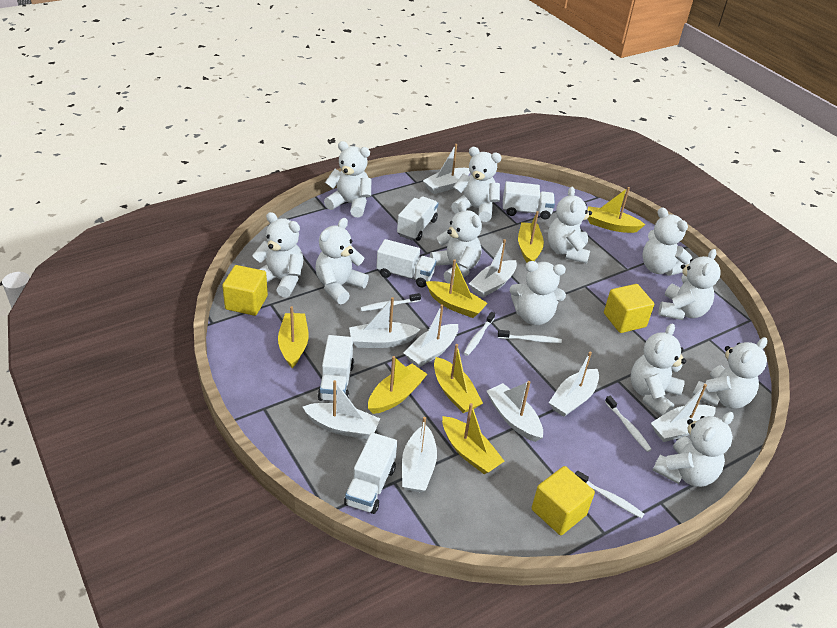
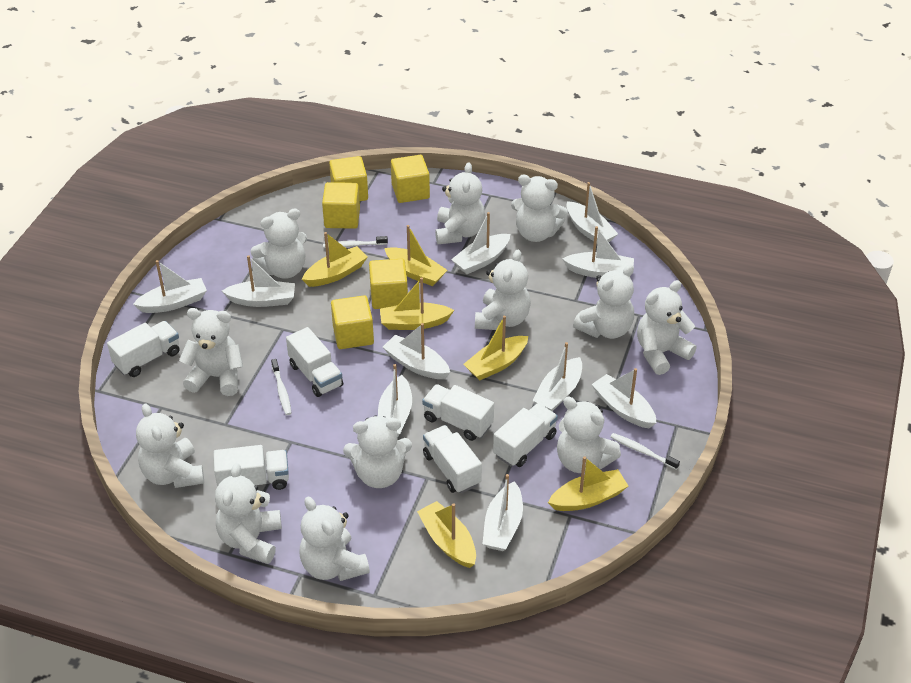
white boat: 9 -> 10
white toothbrush: 5 -> 3
white truck: 5 -> 6
yellow boat: 7 -> 6
yellow cube: 3 -> 5

